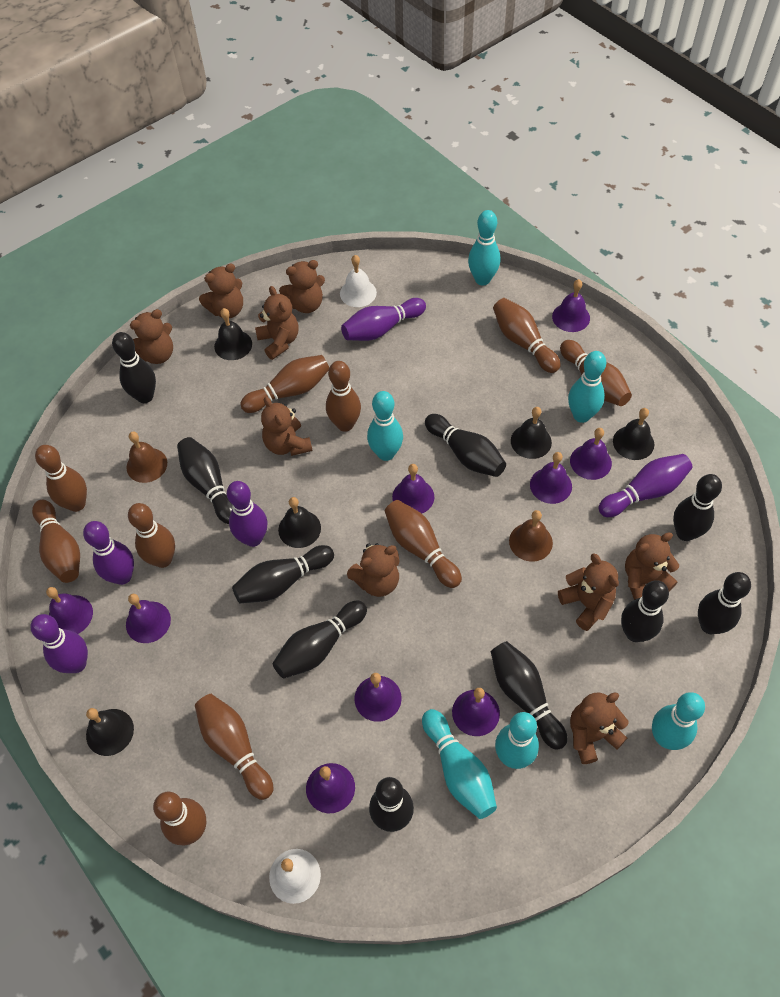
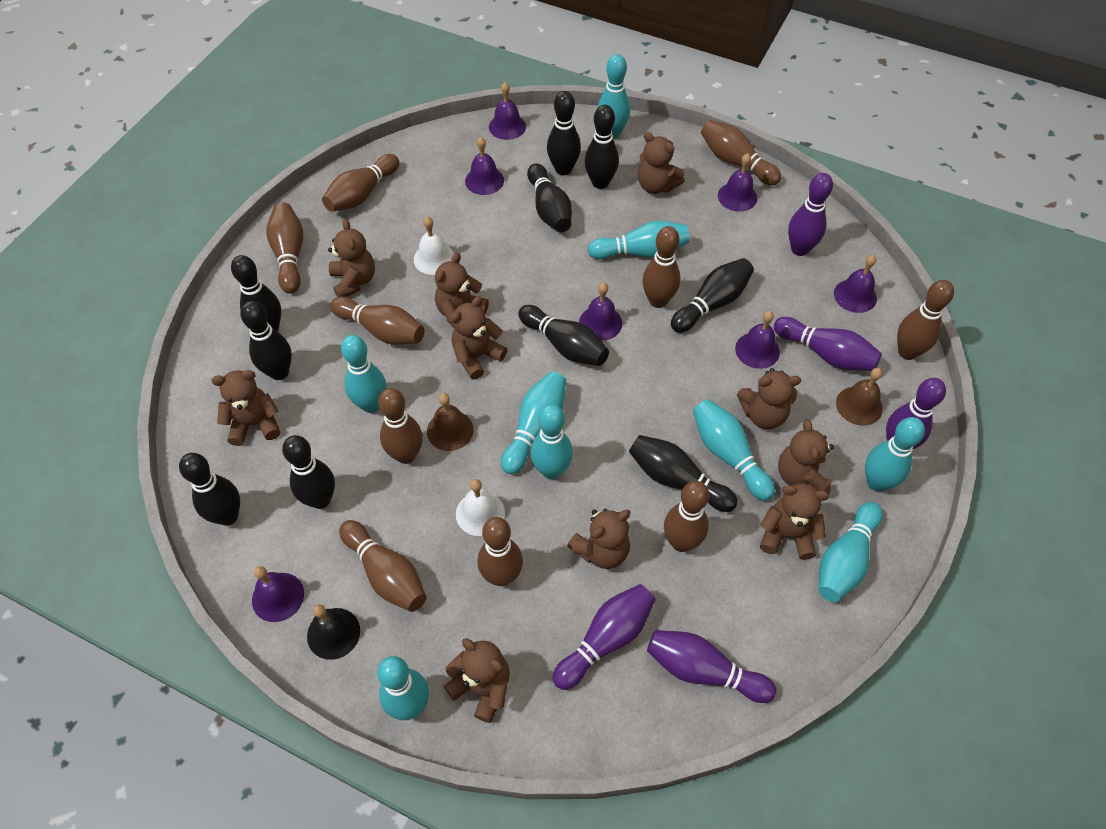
black bell: 5 -> 1
brown teddy bear: 9 -> 10
purple bell: 9 -> 7
turquoise bowling pin: 6 -> 9

